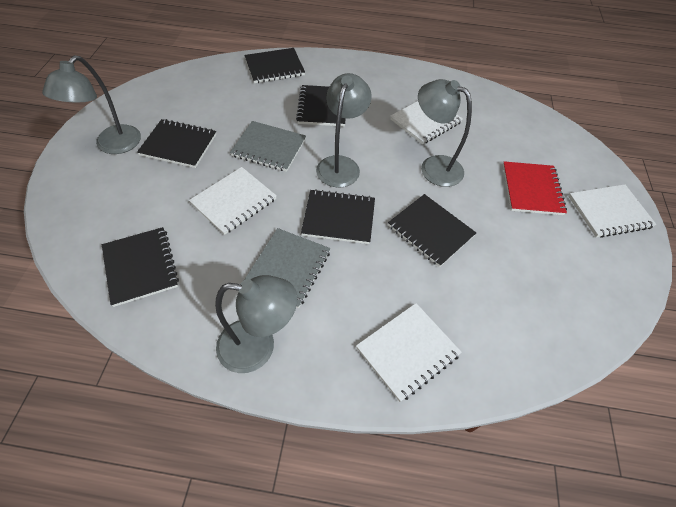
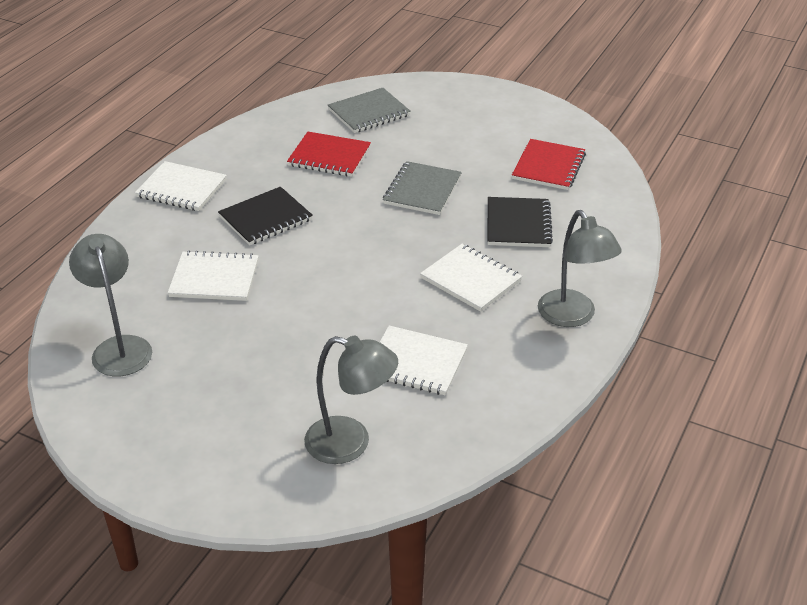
black notebook: 6 -> 2
grey lamp: 4 -> 3
red notebook: 1 -> 2

